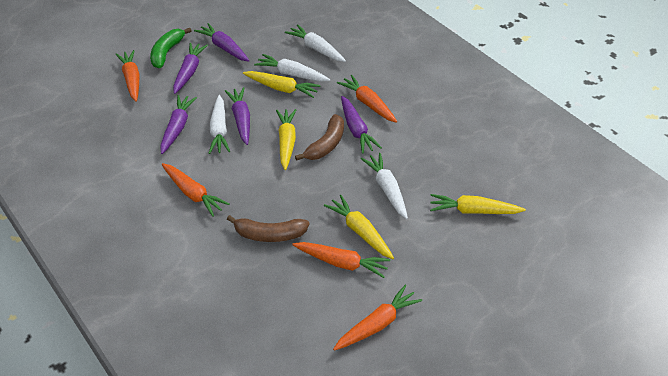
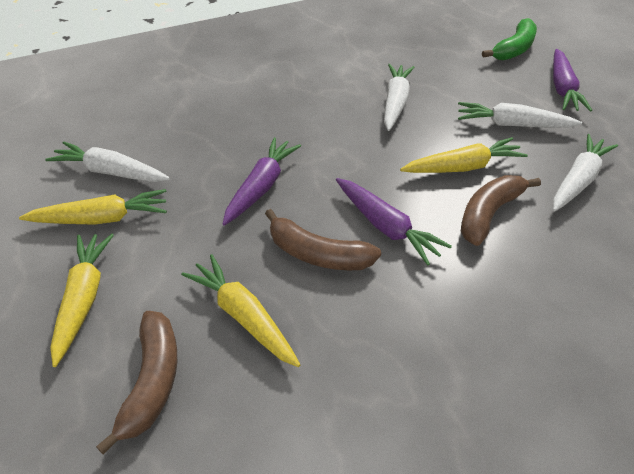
brown banana: 2 -> 3
orange carrot: 5 -> 0
purple carrot: 5 -> 3

